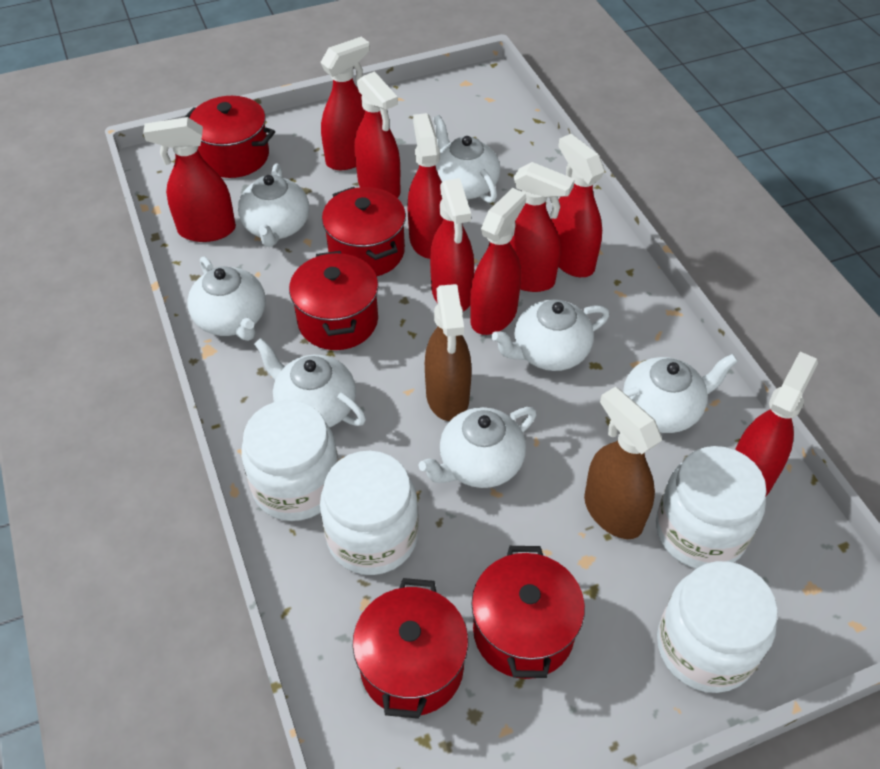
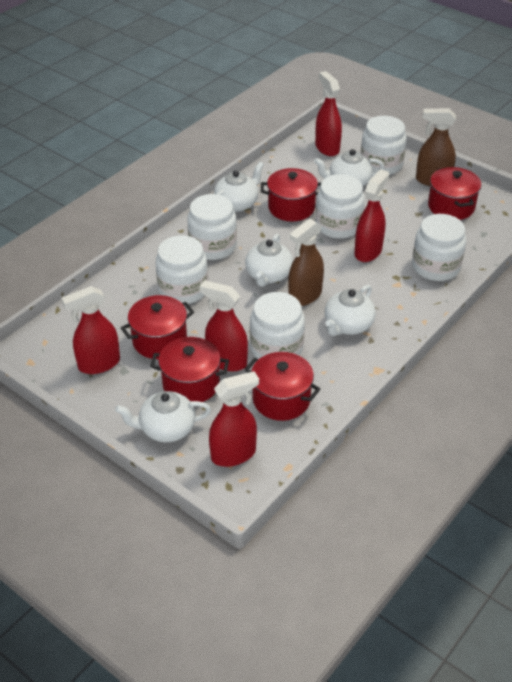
red spray bottle: 9 -> 5
white jar: 4 -> 6
white teapot: 7 -> 5

